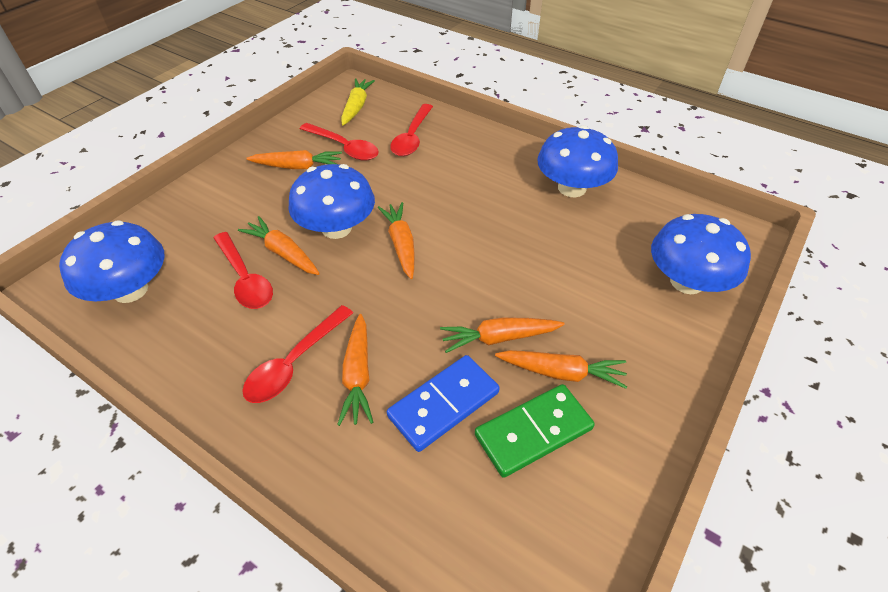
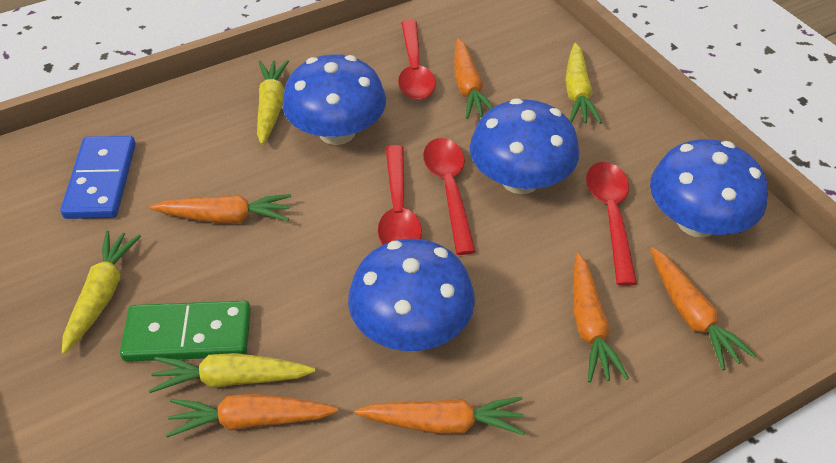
yellow carrot: 1 -> 4

